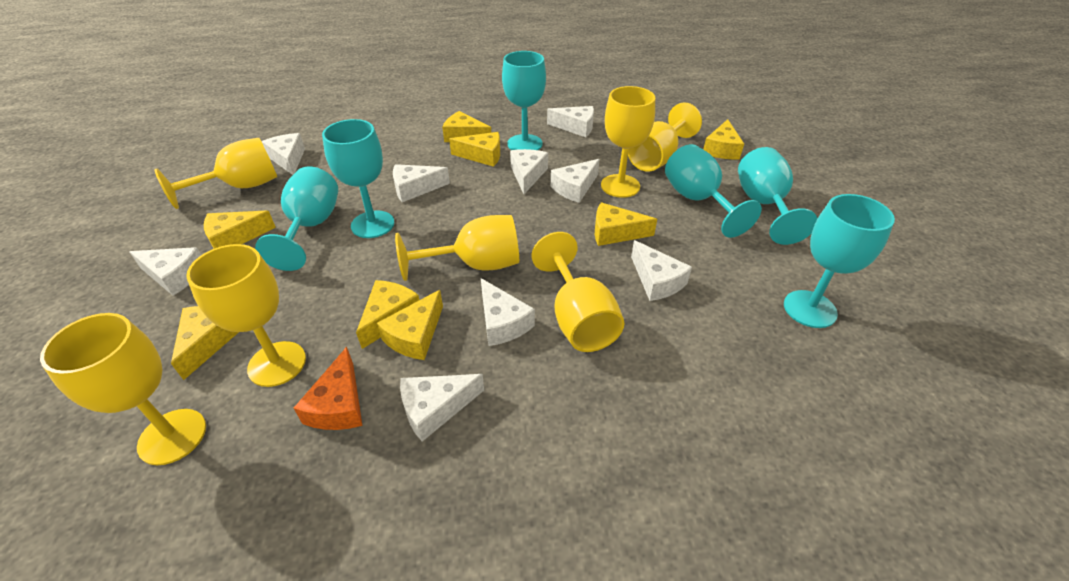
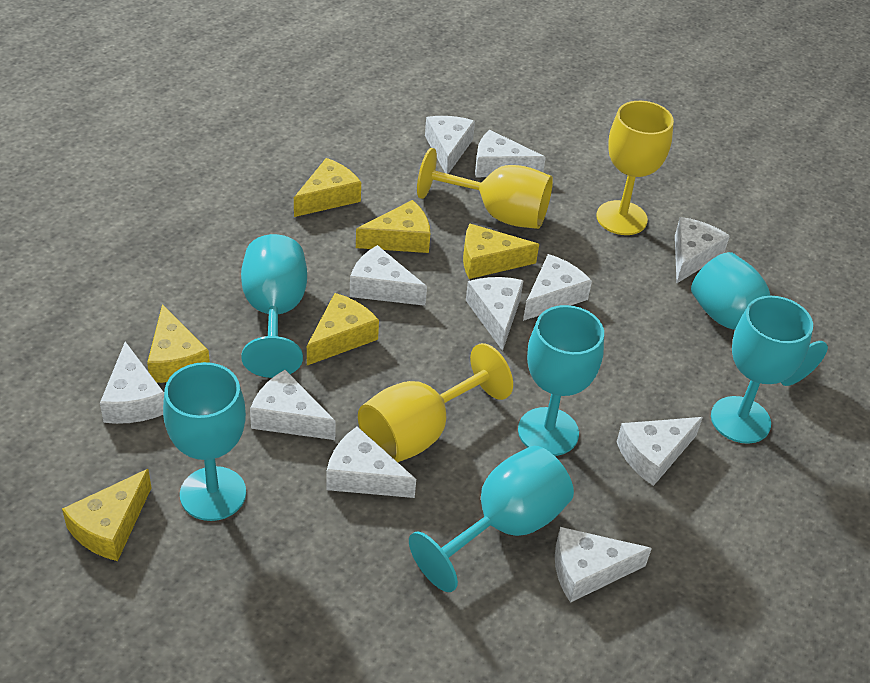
orange cheese: 1 -> 0
white cheese: 9 -> 11
yellow cheese: 8 -> 6
yellow goblet: 7 -> 3

